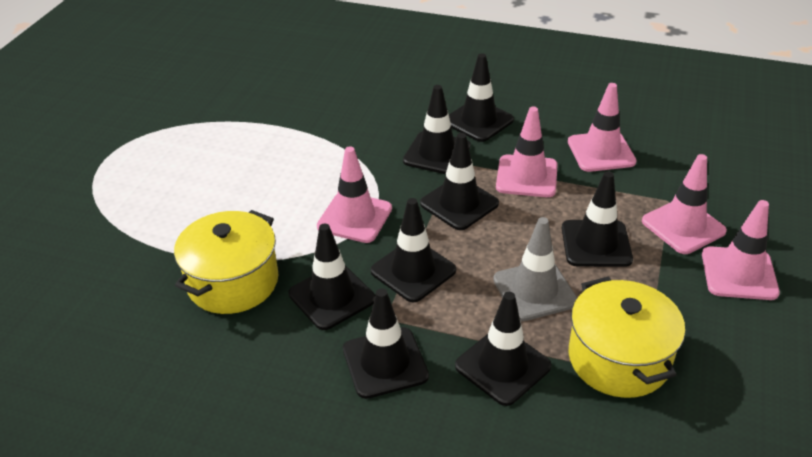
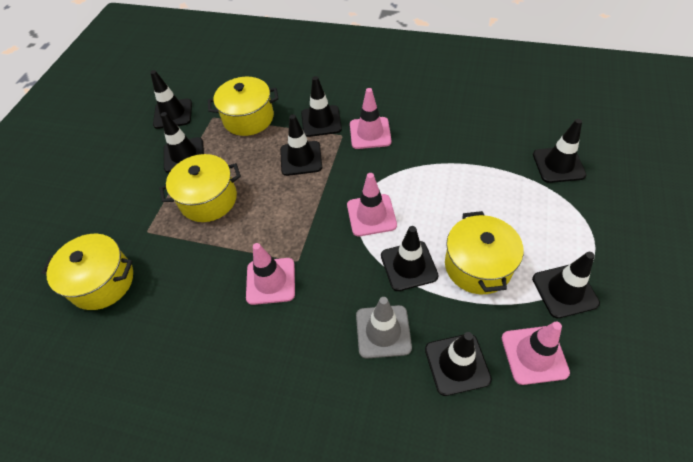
pink traffic cone: 5 -> 4
yellow pot: 2 -> 4

